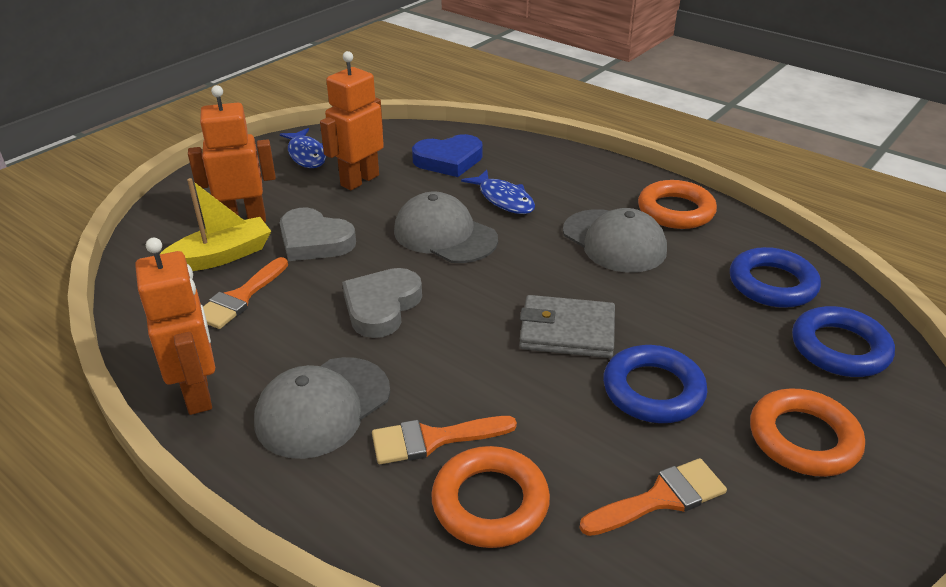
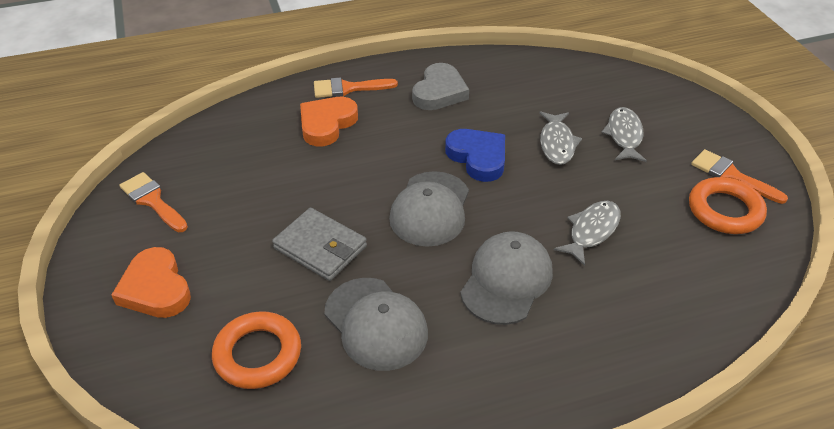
blue fish: 2 -> 0
blue ring: 3 -> 0
grey fish: 0 -> 3
grey heart: 2 -> 1
orange heart: 0 -> 2
orange ring: 3 -> 2
orange robot: 3 -> 0
yellow boat: 1 -> 0

